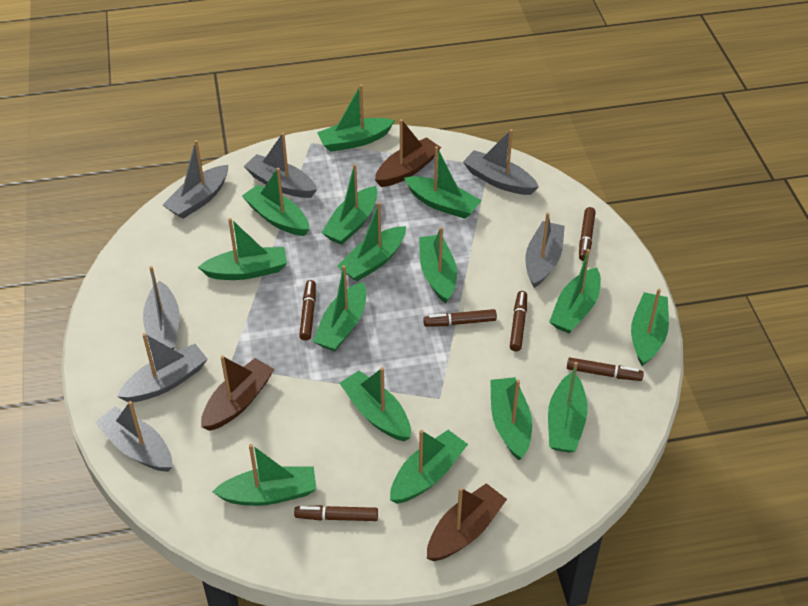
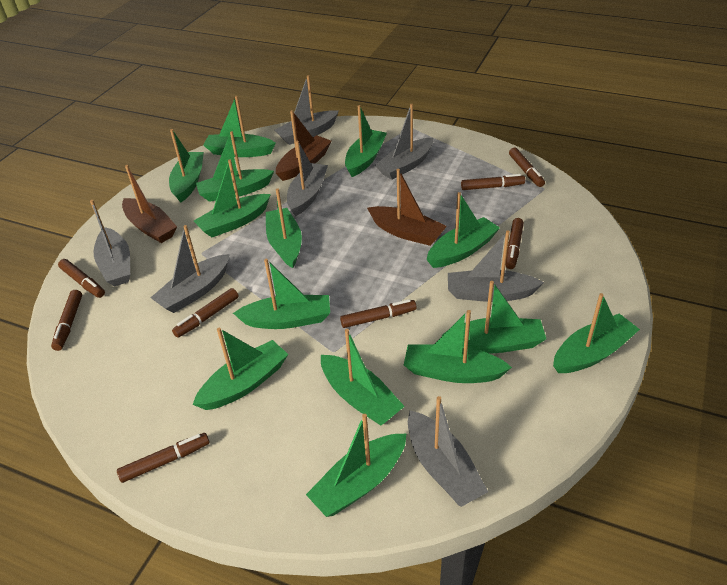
brown marker: 6 -> 8
green boat: 15 -> 14

